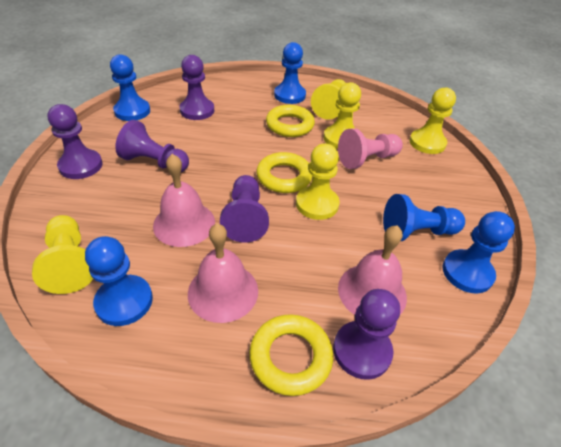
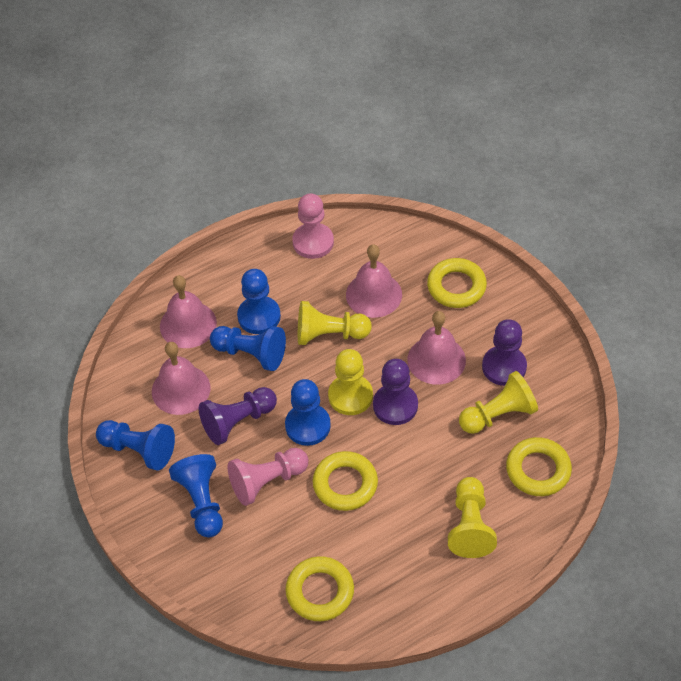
pink bell: 3 -> 4
pink pawn: 1 -> 2
purple pawn: 5 -> 3
yellow pawn: 5 -> 4
yellow ring: 3 -> 4

